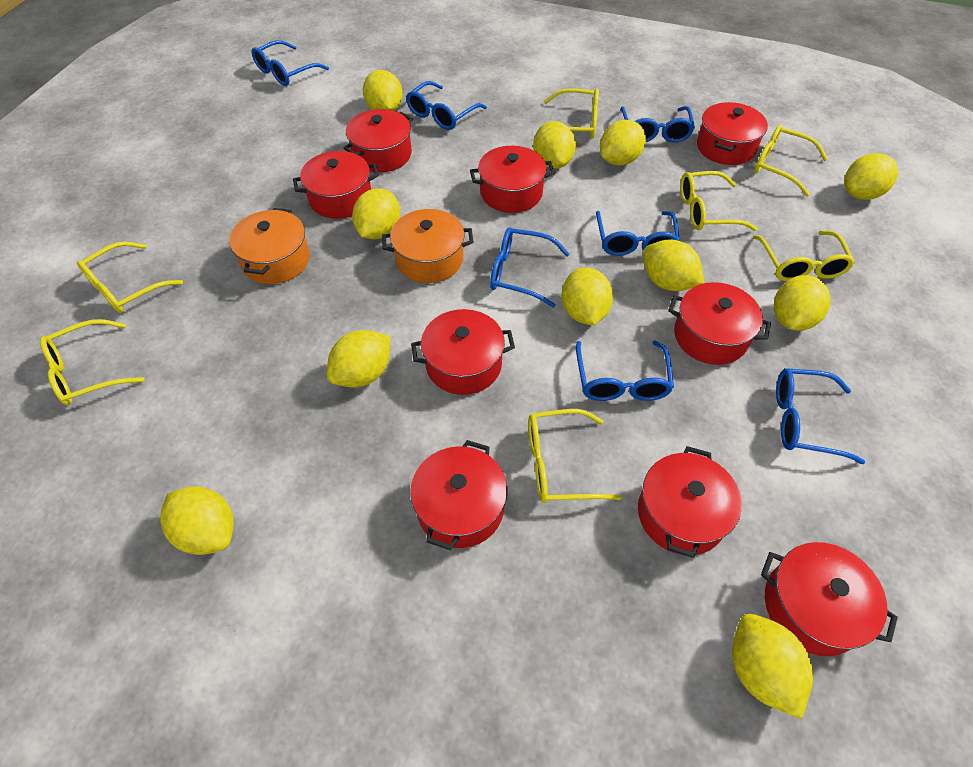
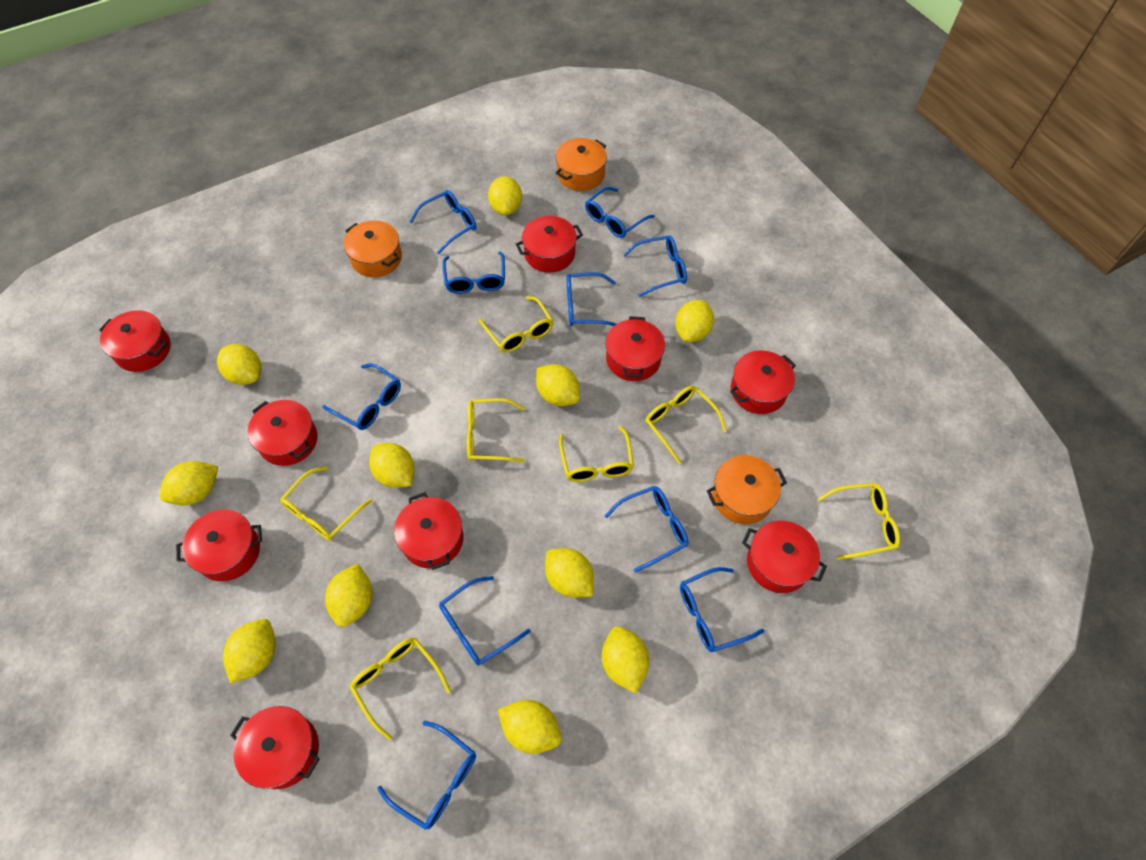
blue glasses: 7 -> 10
orange pot: 2 -> 3

